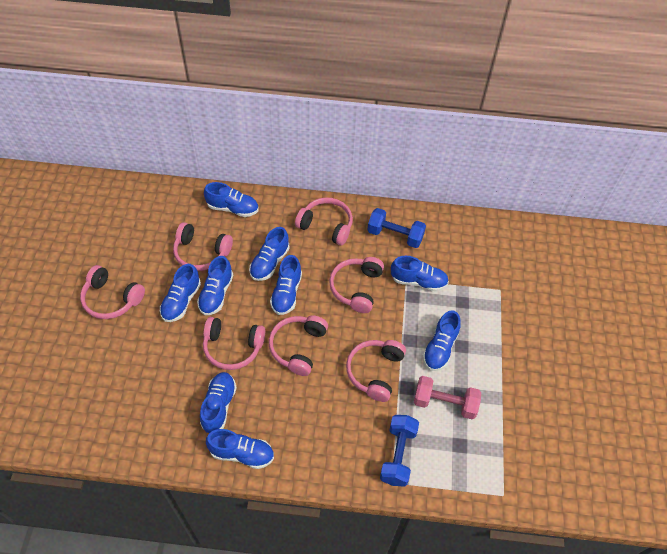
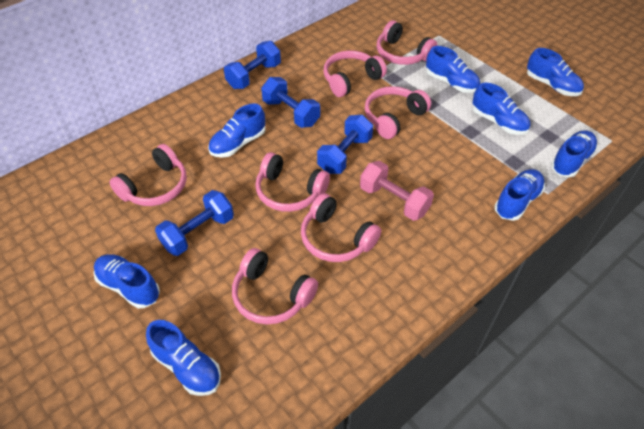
blue dumbbell: 2 -> 4
blue shoe: 9 -> 8

